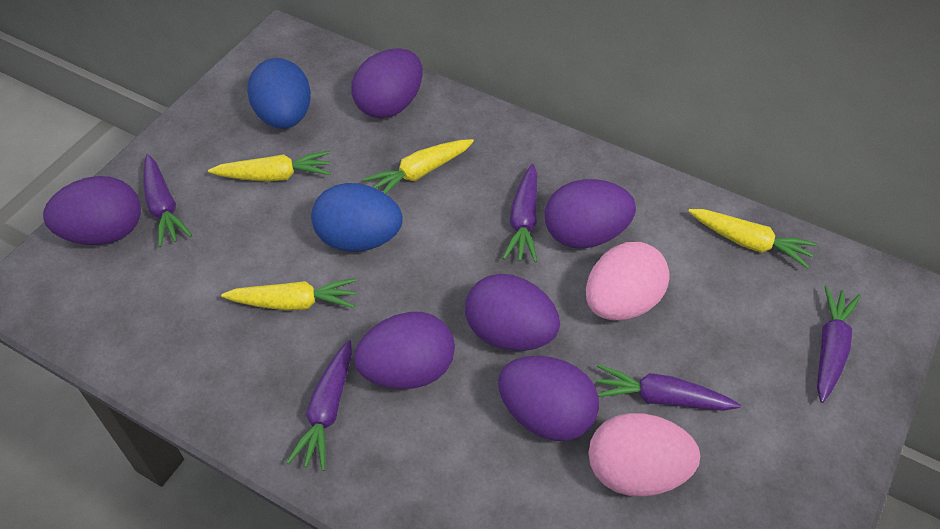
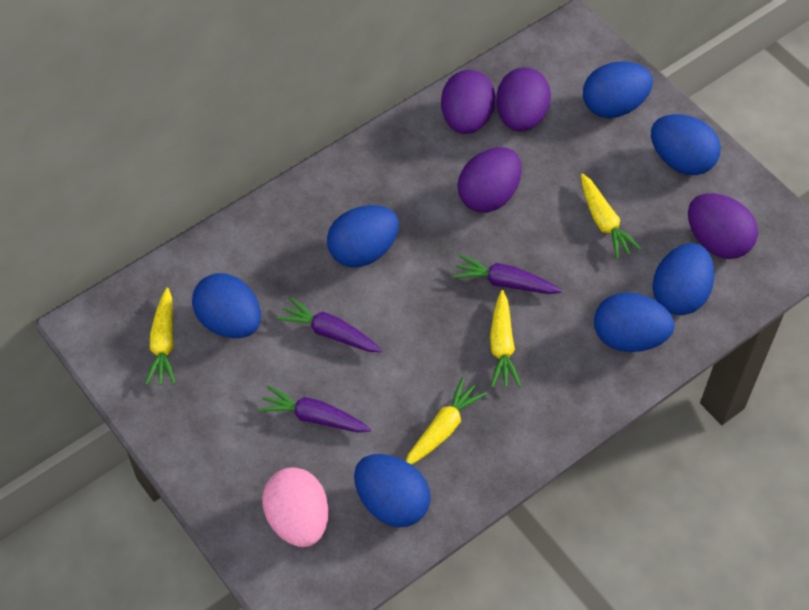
blue egg: 2 -> 7
pink egg: 2 -> 1
purple carrot: 5 -> 3
purple egg: 6 -> 4

